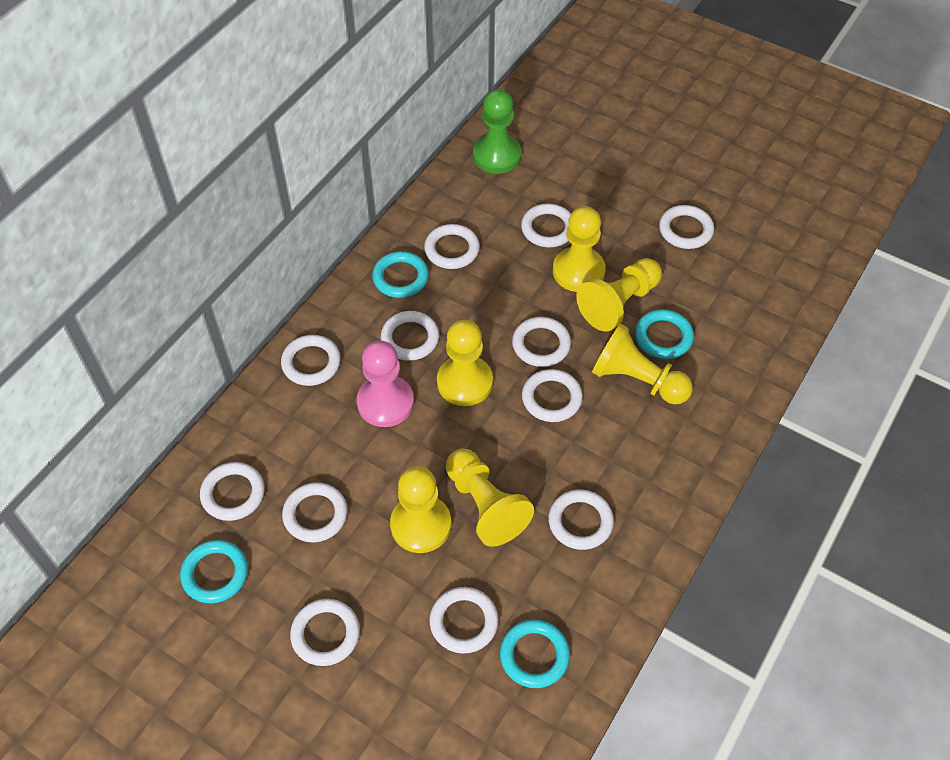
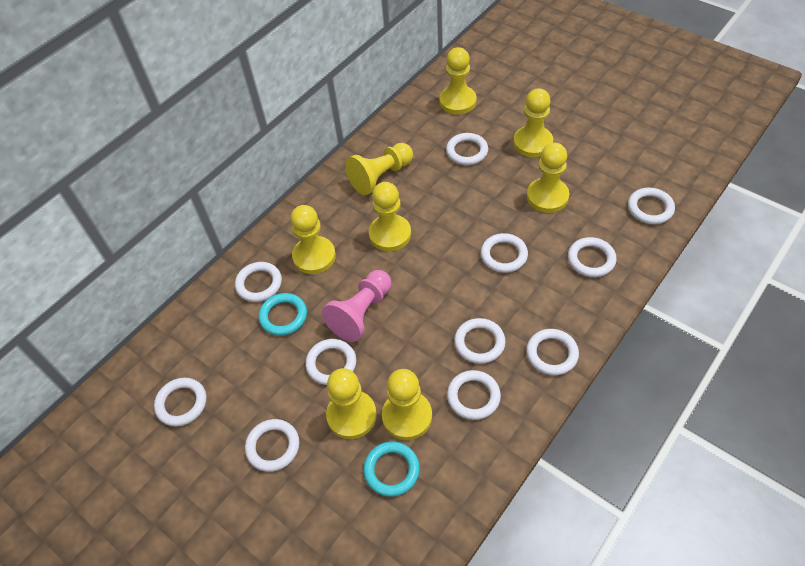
green pawn: 1 -> 0
turquoise ring: 4 -> 2
white ring: 12 -> 11
yellow pawn: 6 -> 8

